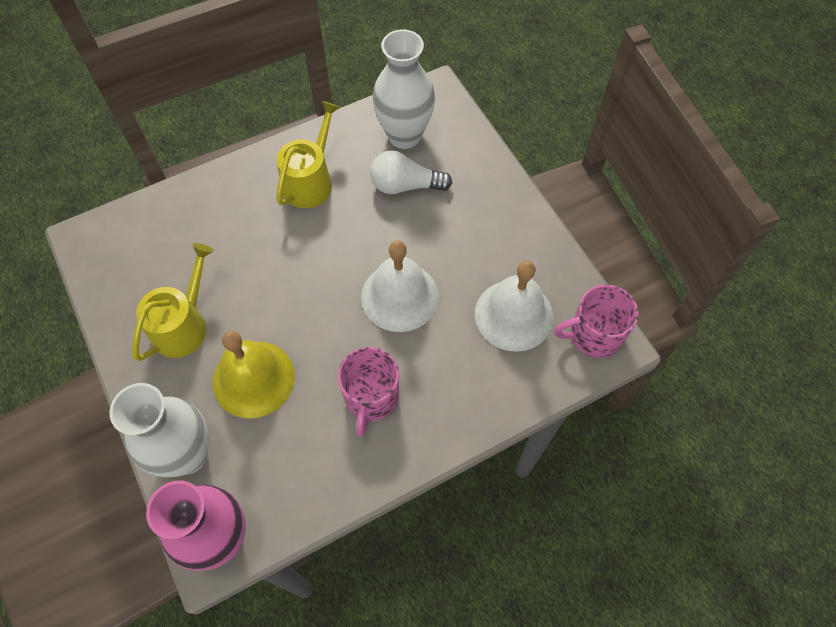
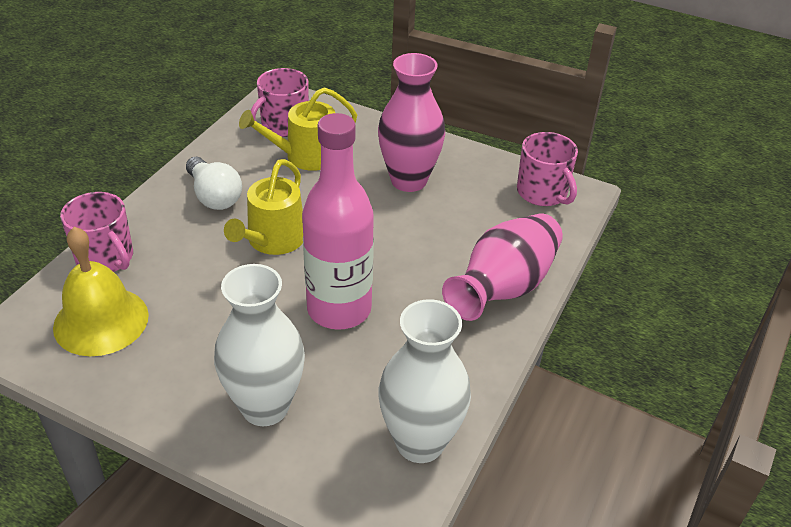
pink bottle: 0 -> 1
pink mug: 2 -> 3
pink vase: 1 -> 2
white bell: 2 -> 0

